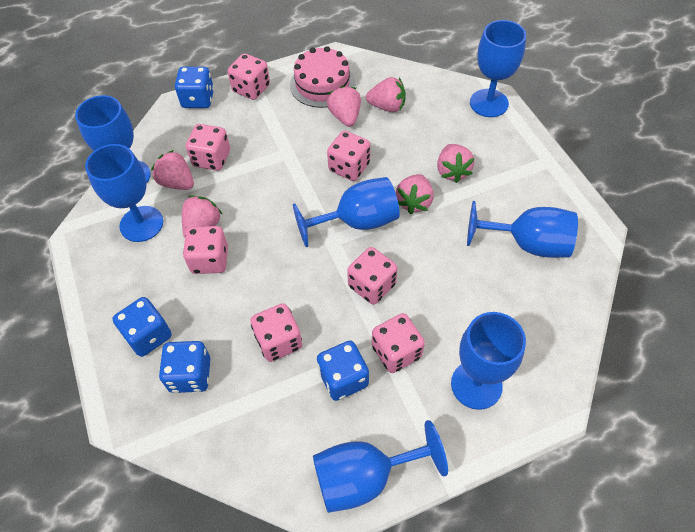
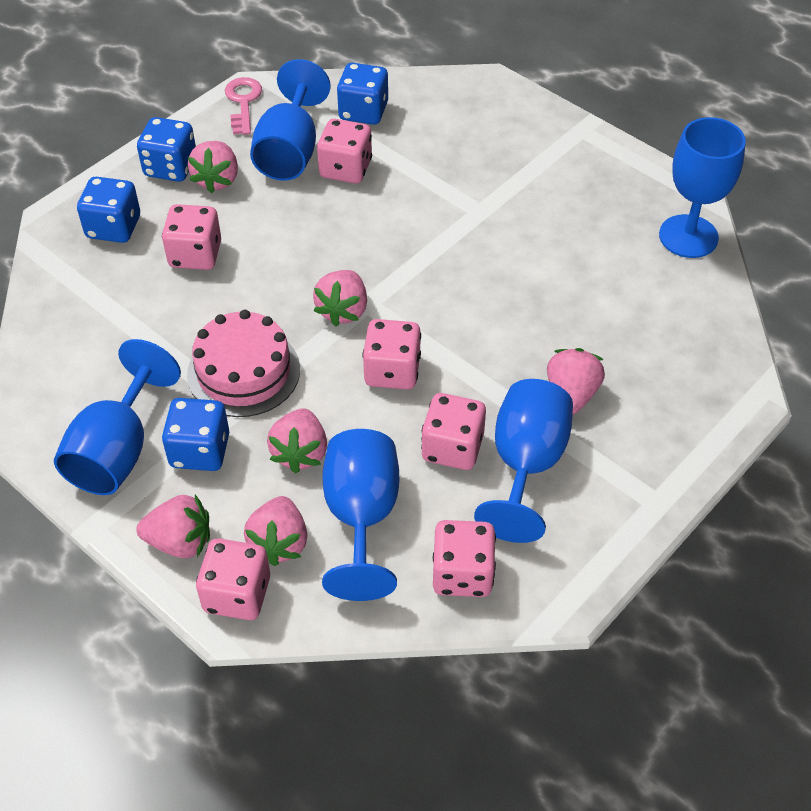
blue goblet: 7 -> 5
pink dice: 7 -> 6
pink key: 0 -> 1

